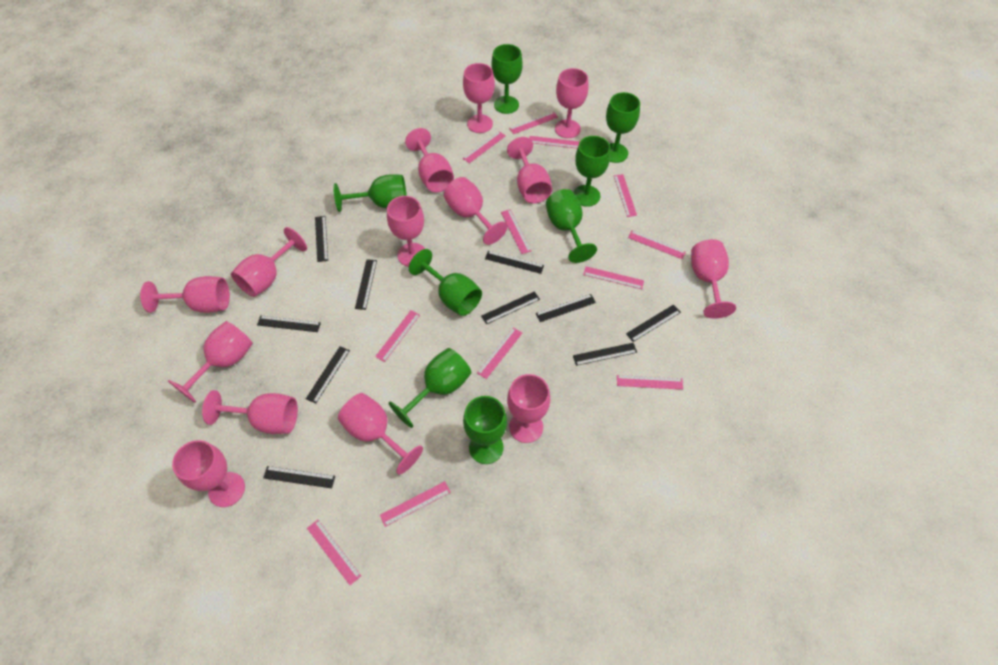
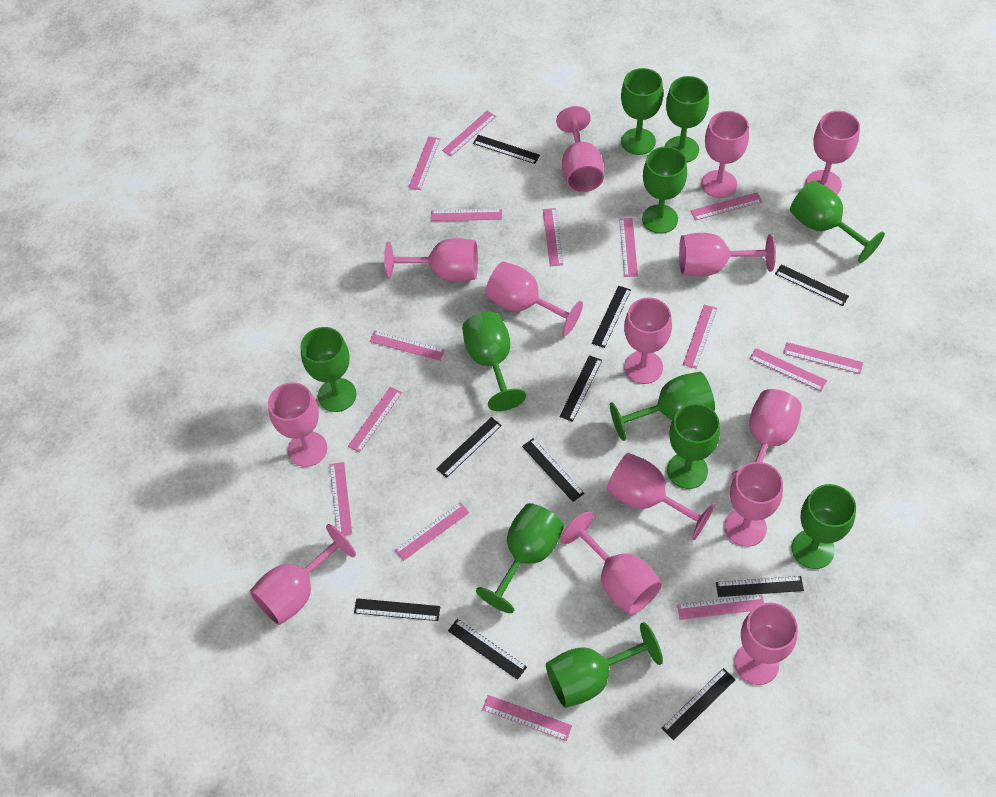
green goblet: 8 -> 11
pink ruler: 12 -> 15

